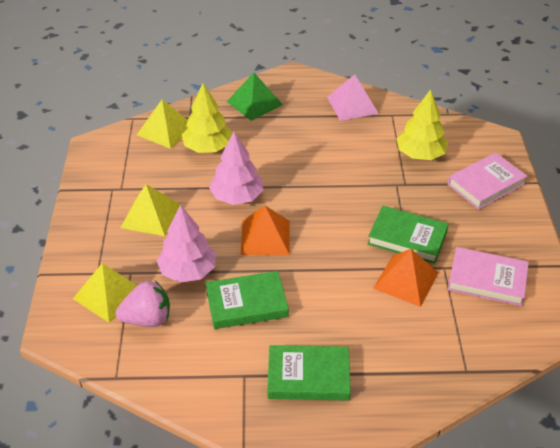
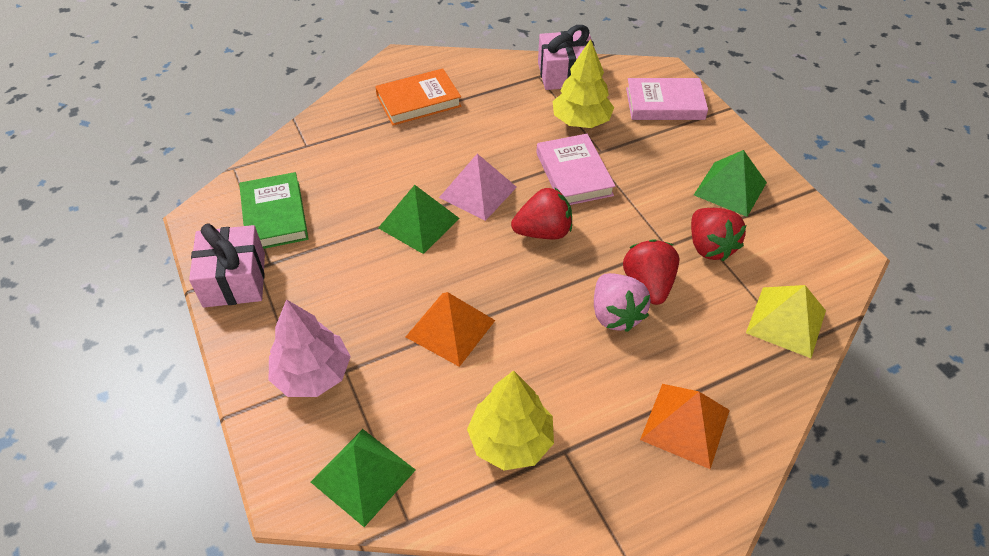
green book: 3 -> 1
green pyramid: 1 -> 3
orange book: 0 -> 1
pink gift: 0 -> 2
pink tree: 2 -> 1
red strawberry: 0 -> 3
yellow pyramid: 3 -> 1

